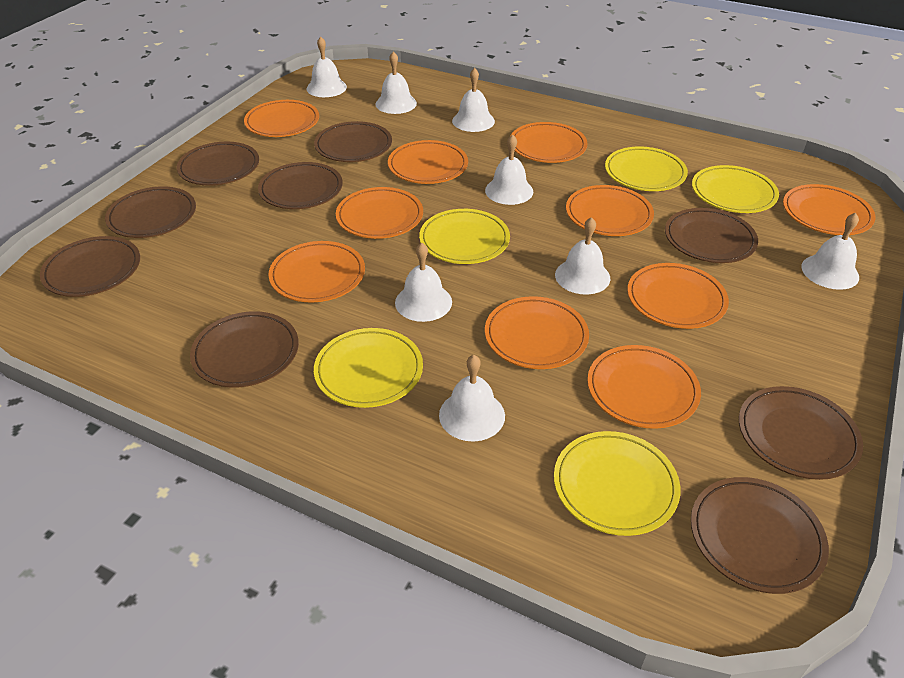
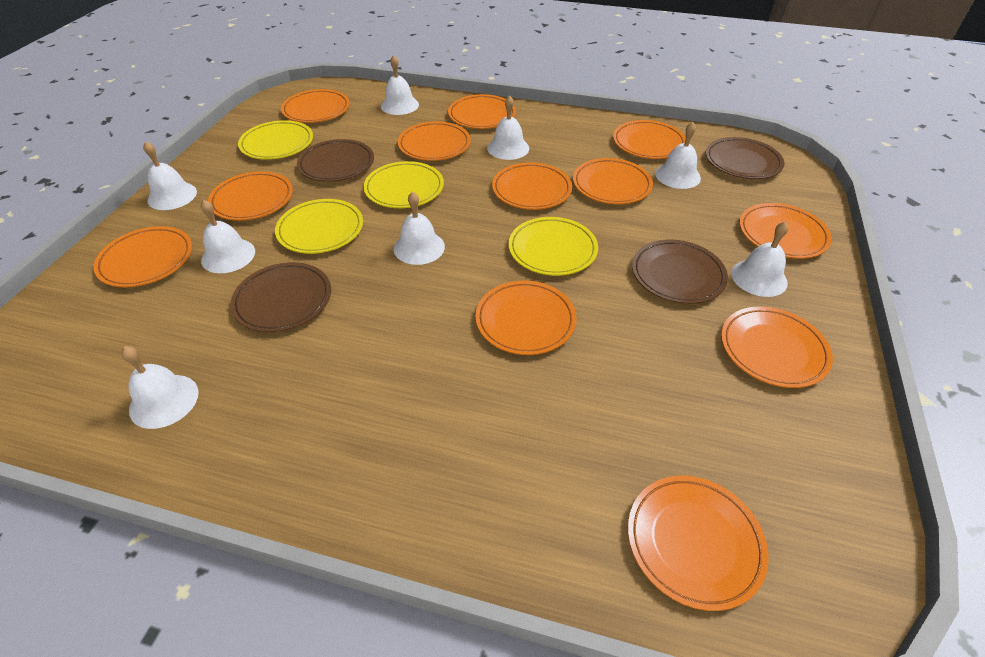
brown plate: 9 -> 4
orange plate: 10 -> 12
yellow plate: 5 -> 4

